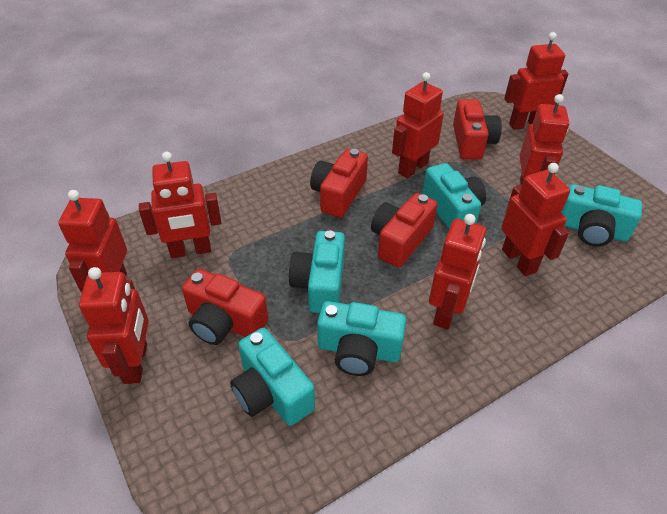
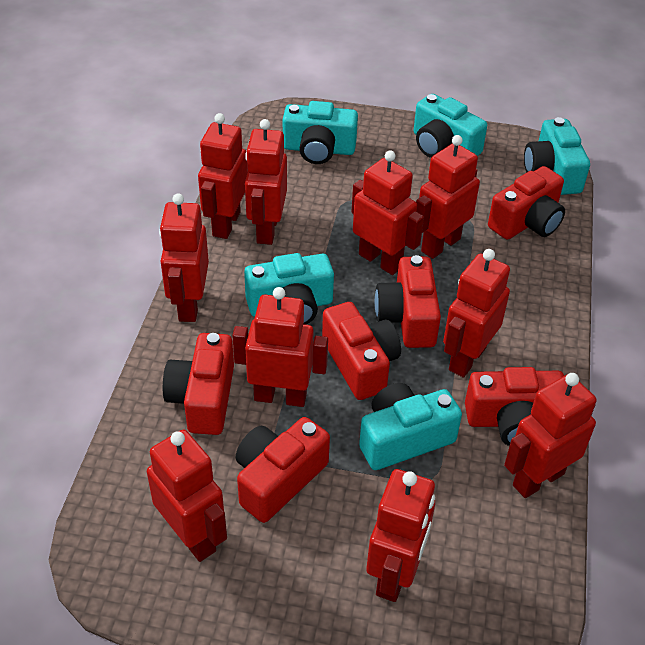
red camera: 4 -> 6
red robot: 8 -> 10

